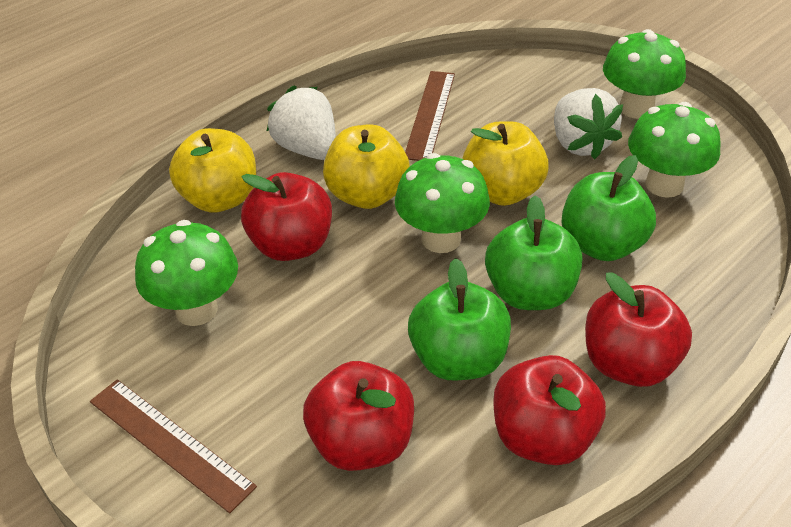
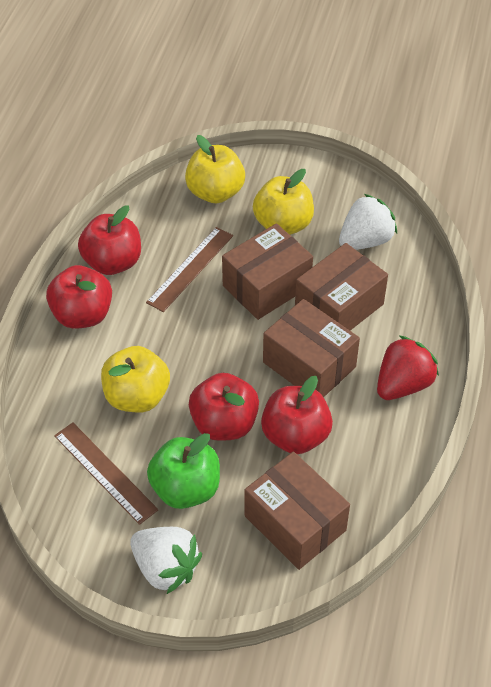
brown box: 0 -> 4
green apple: 3 -> 1
green mushroom: 4 -> 0
red strawberry: 0 -> 1

